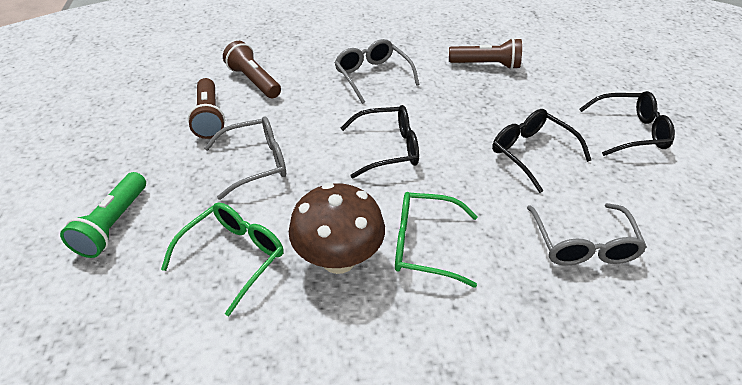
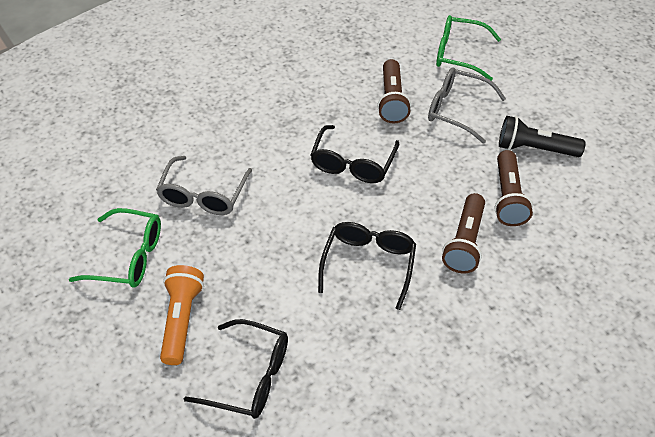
black flashlight: 0 -> 1
brown mushroom: 1 -> 0
green flashlight: 1 -> 0
grey glasses: 3 -> 2
orange flashlight: 0 -> 1

